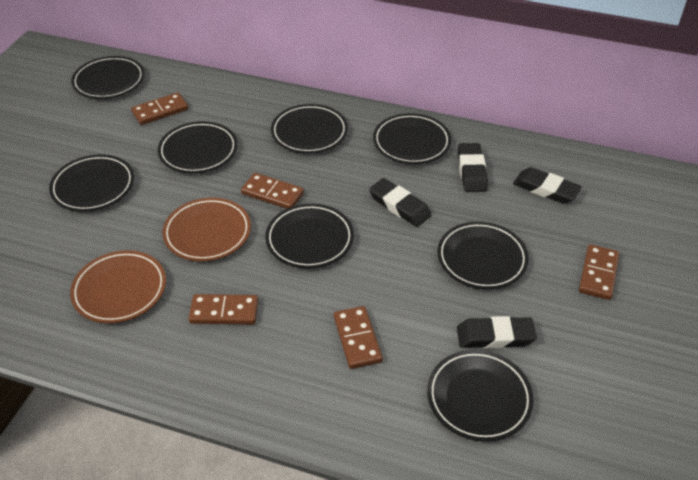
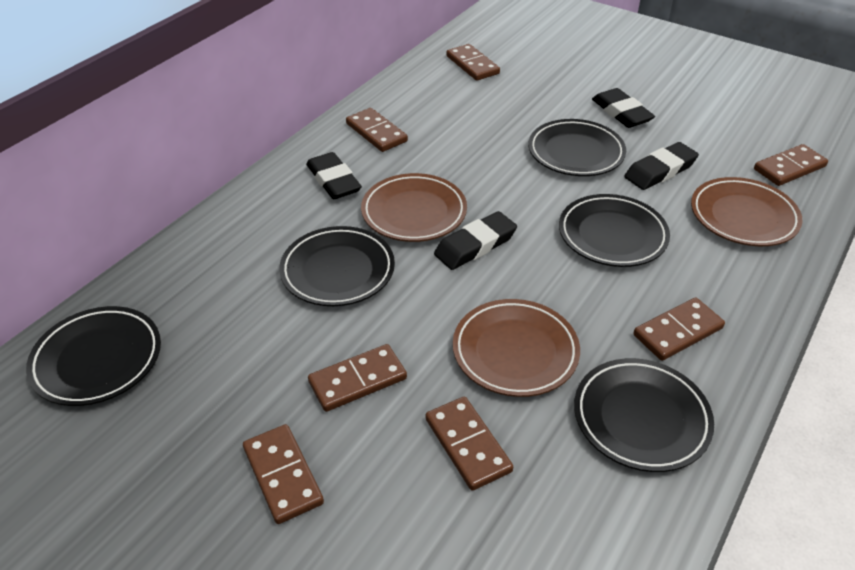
black plate: 8 -> 5
brown domino: 5 -> 7
brown plate: 2 -> 3

